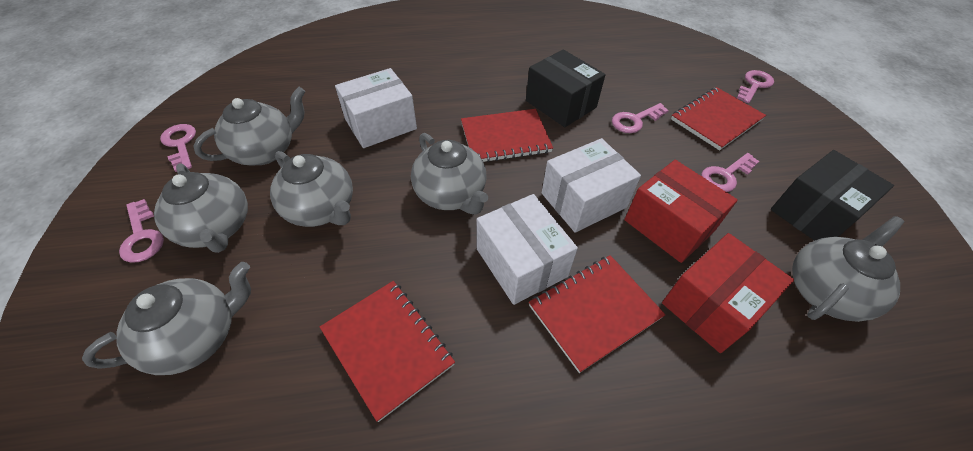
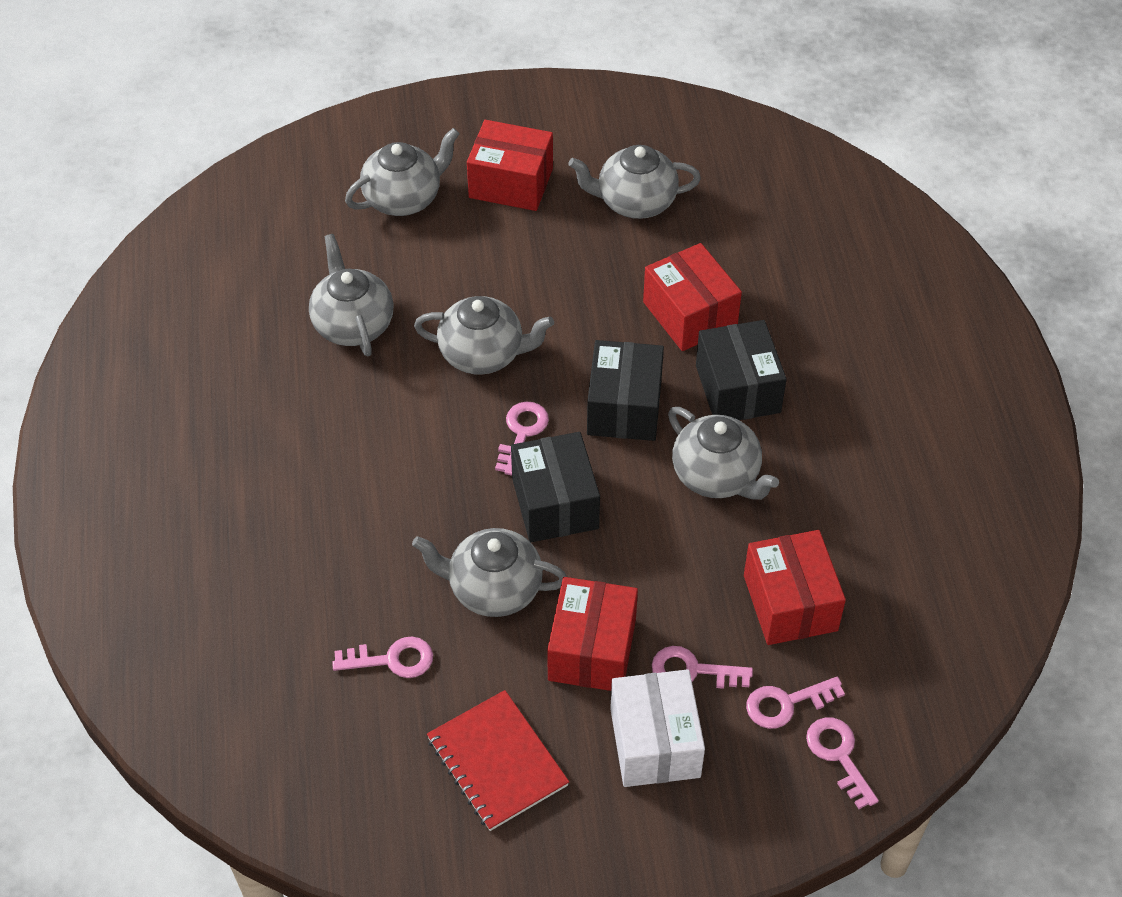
black box: 2 -> 3
red box: 2 -> 4
red notebook: 4 -> 1
white box: 3 -> 1

